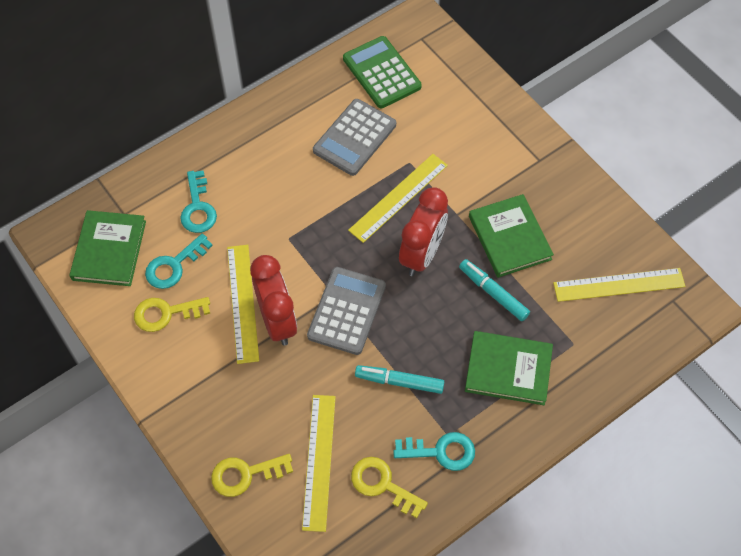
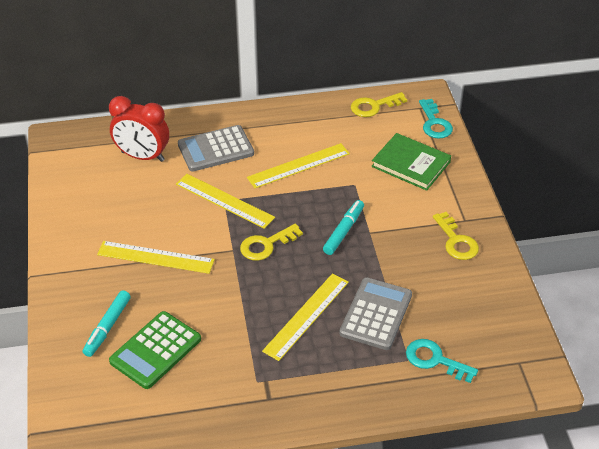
green book: 3 -> 1
red clock: 2 -> 1
turquoise key: 3 -> 2

